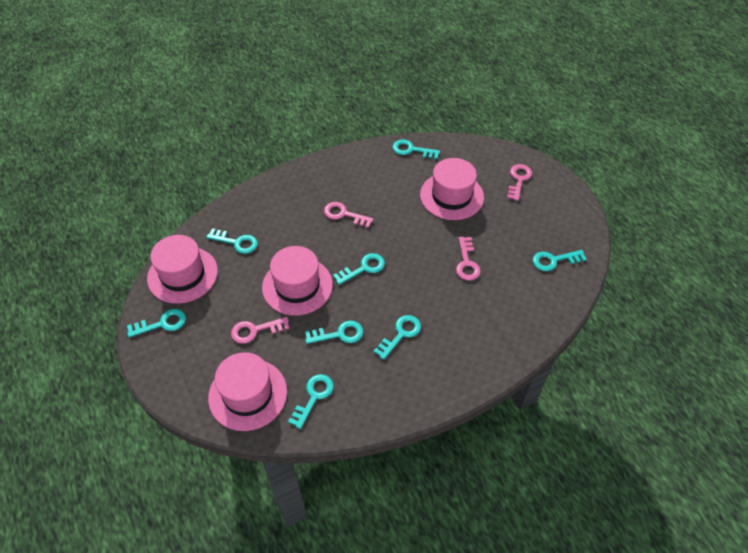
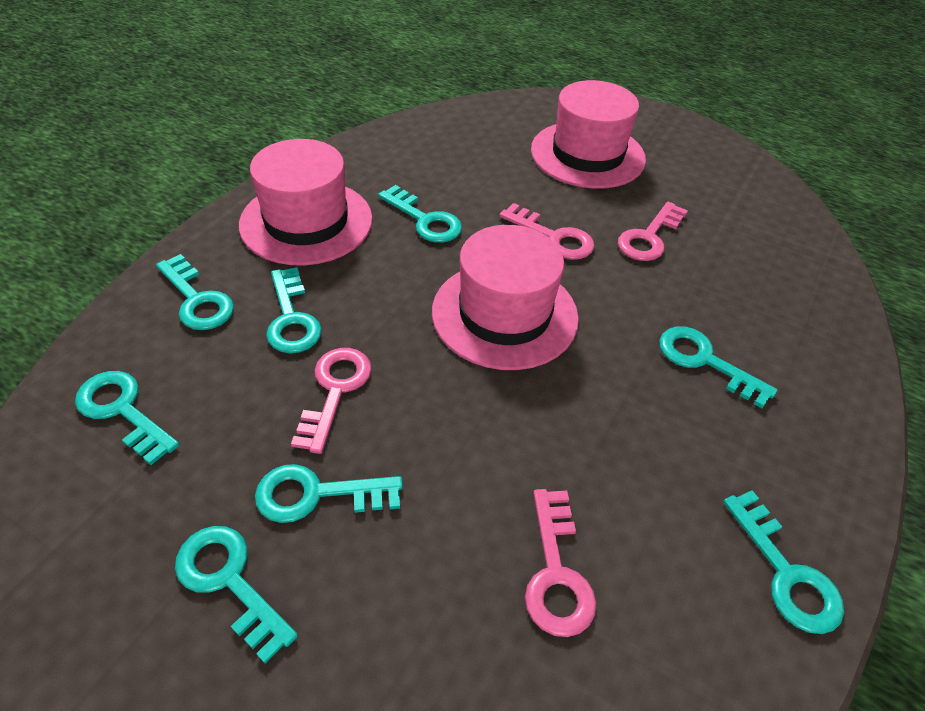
pink hat: 4 -> 3

